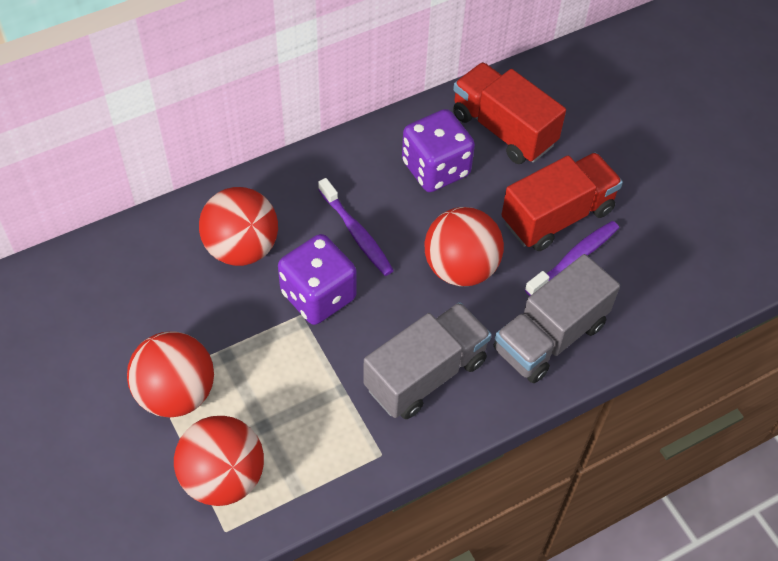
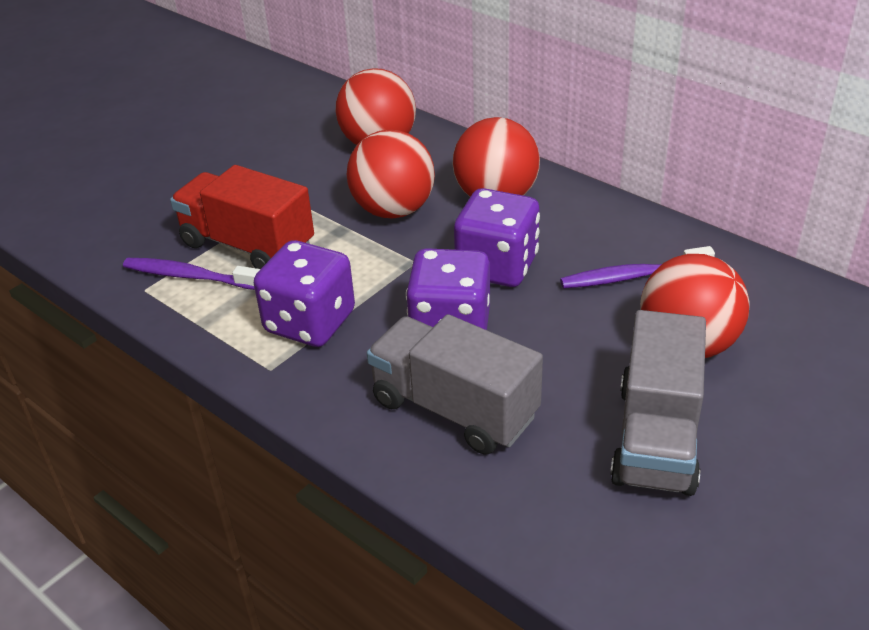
purple dice: 2 -> 3
red truck: 2 -> 1

